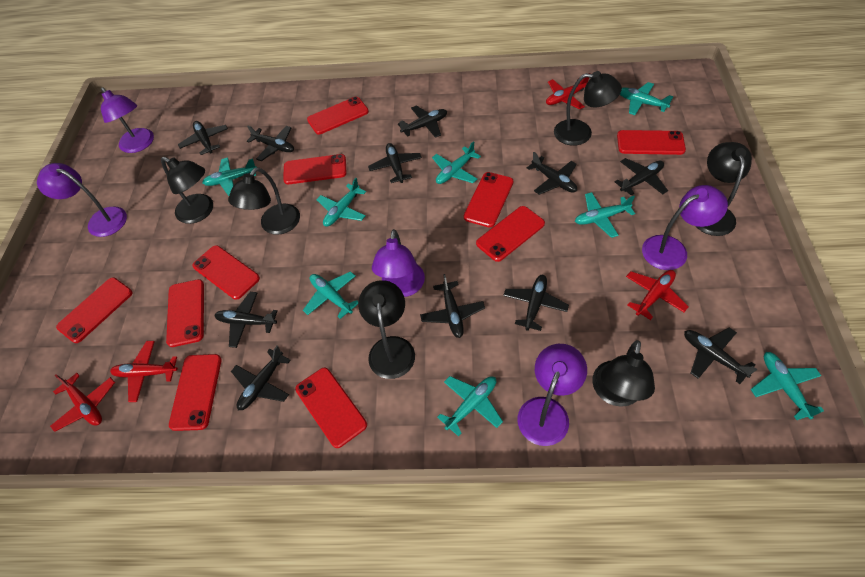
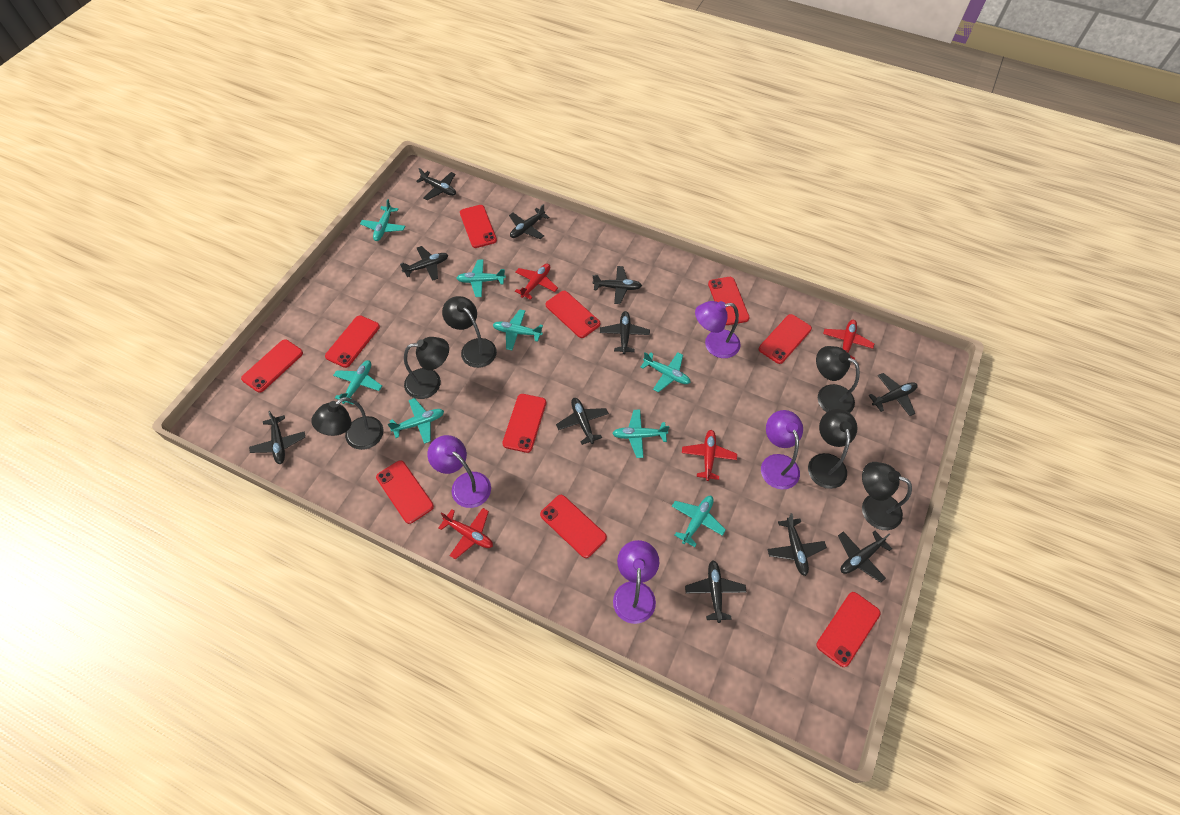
purple lamp: 5 -> 4

